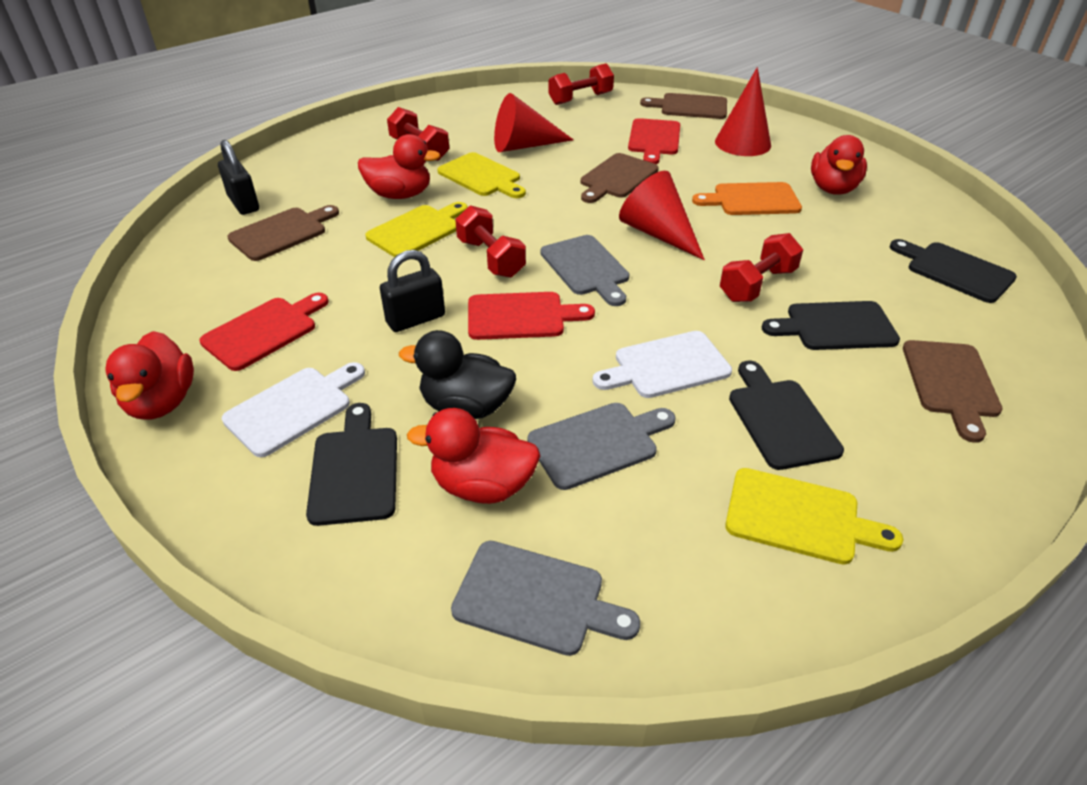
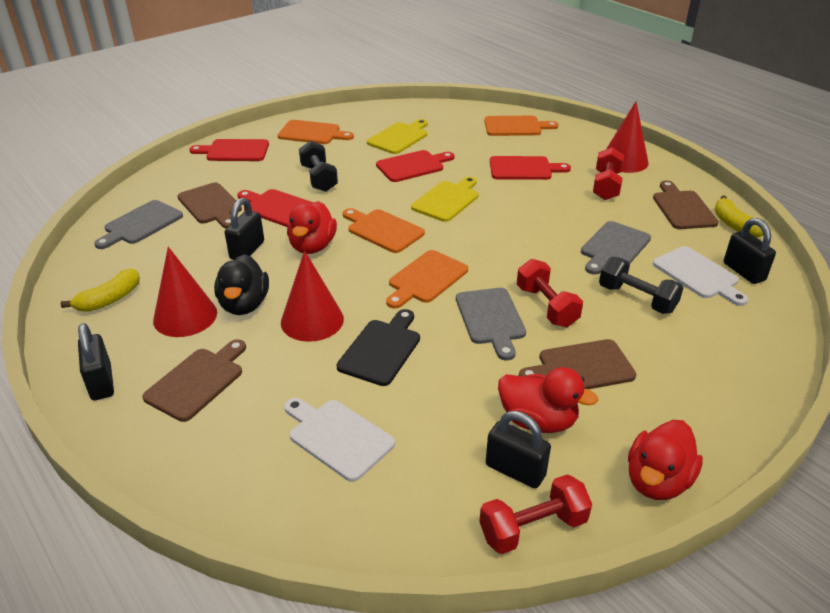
black cutting board: 4 -> 1
black dumbbell: 0 -> 2
black padlock: 2 -> 4
orange cutting board: 1 -> 4
red cutting board: 3 -> 4
red duck: 4 -> 3
red dumbbell: 4 -> 3
yellow banana: 0 -> 2
yellow cutting board: 3 -> 2

